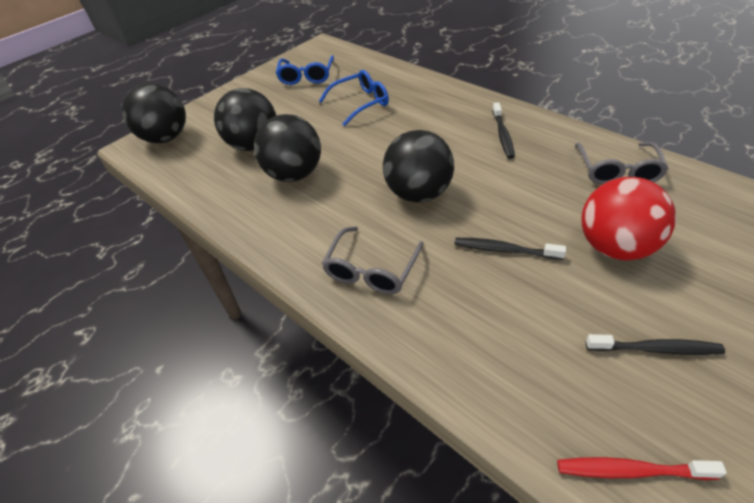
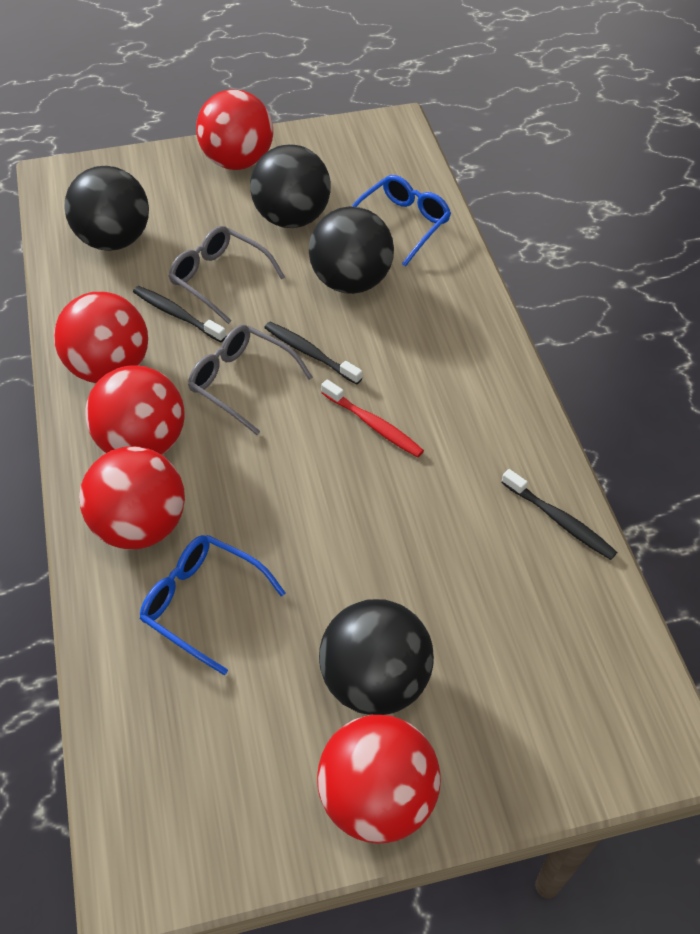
red ball: 1 -> 5

